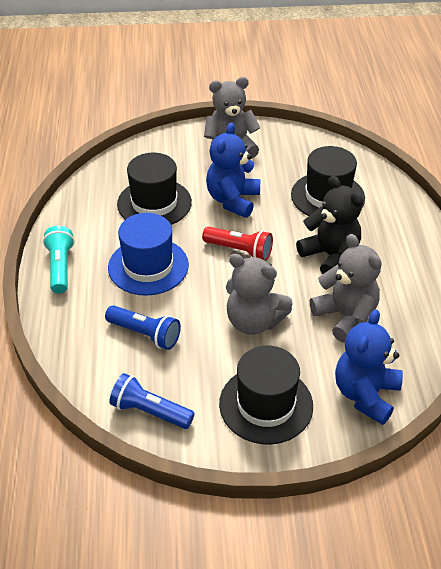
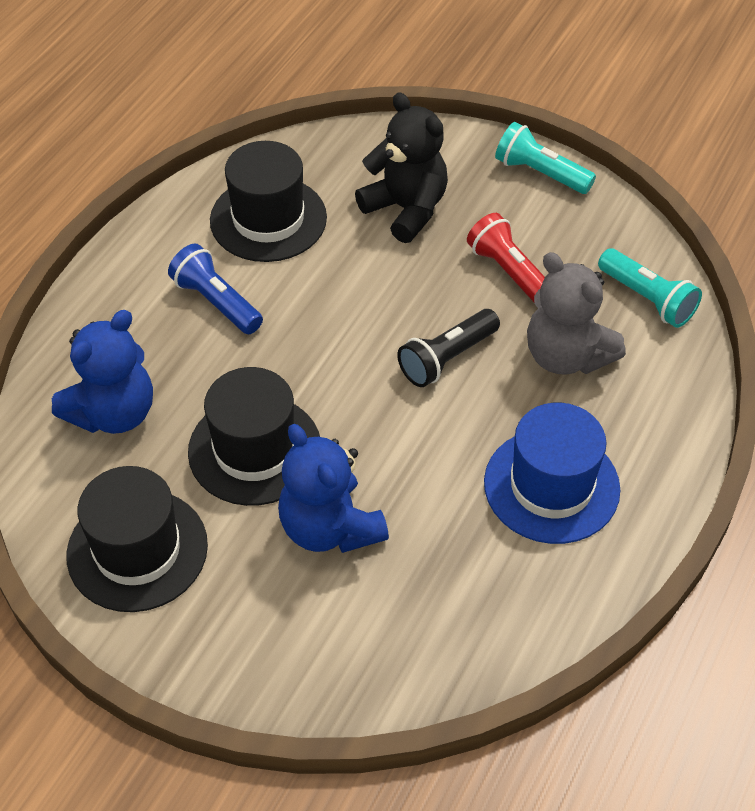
black flashlight: 0 -> 1
blue flashlight: 2 -> 1
grey teddy bear: 3 -> 1
turquoise flashlight: 1 -> 2

